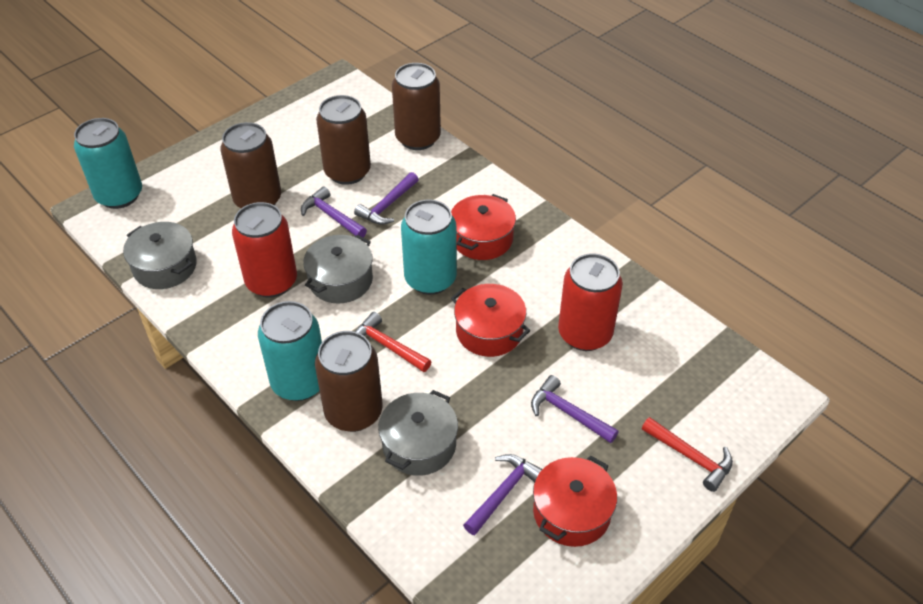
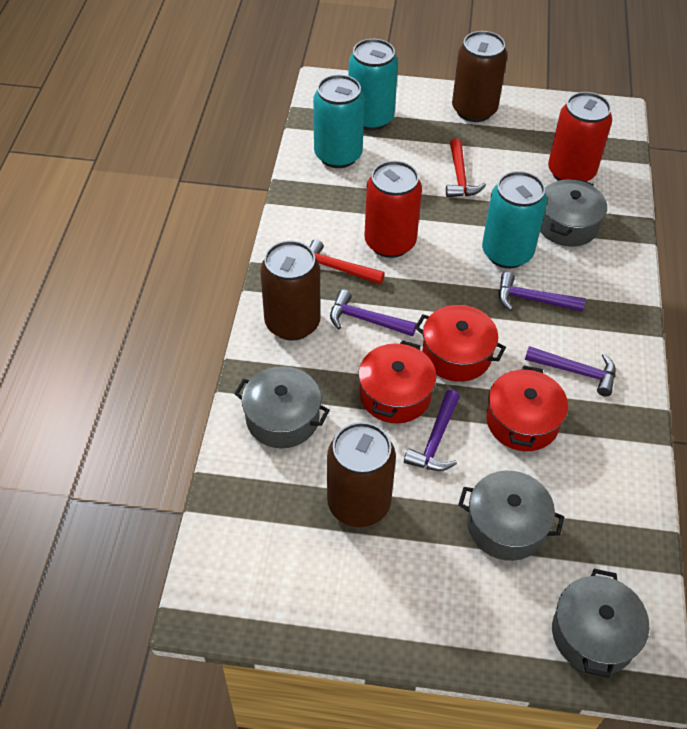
brown can: 4 -> 3
grey pot: 3 -> 4

